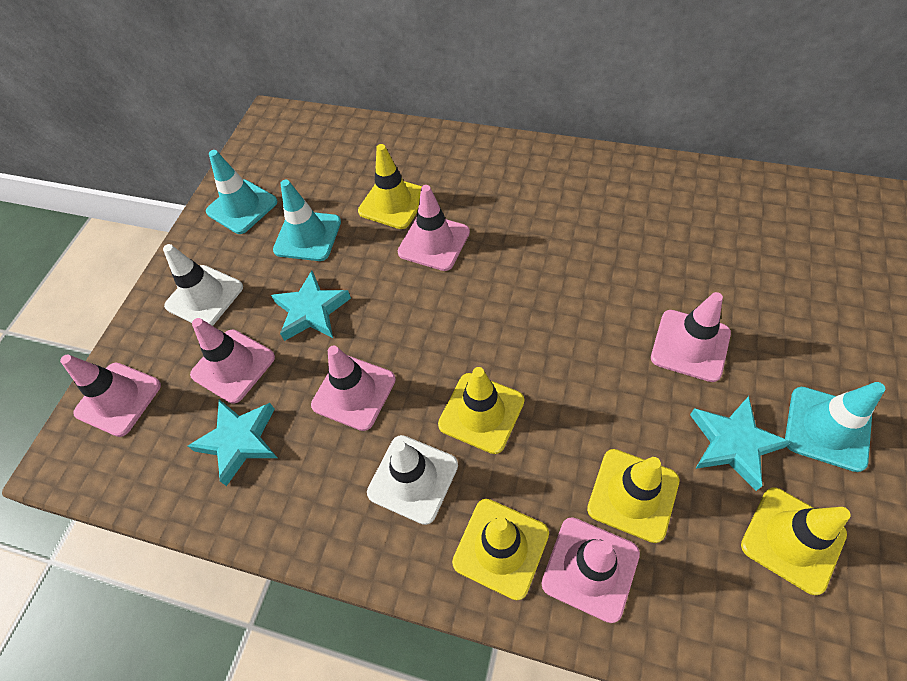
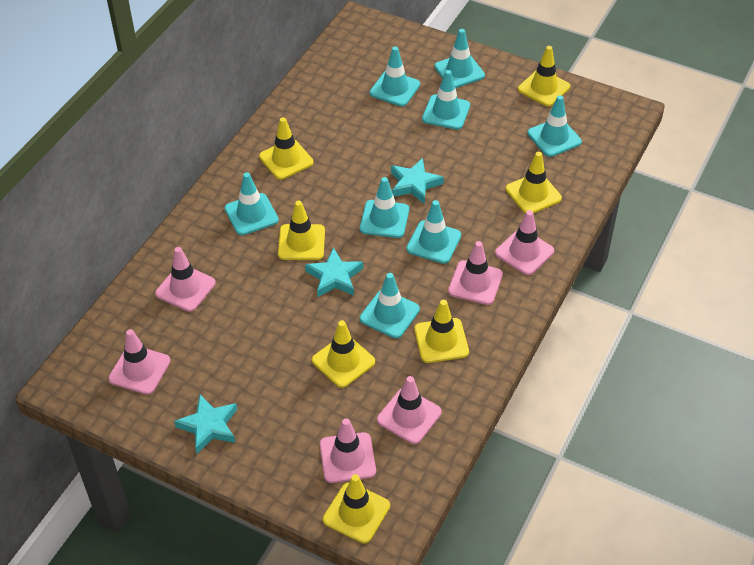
turquoise traffic cone: 3 -> 8
white traffic cone: 2 -> 0
yellow traffic cone: 5 -> 7

